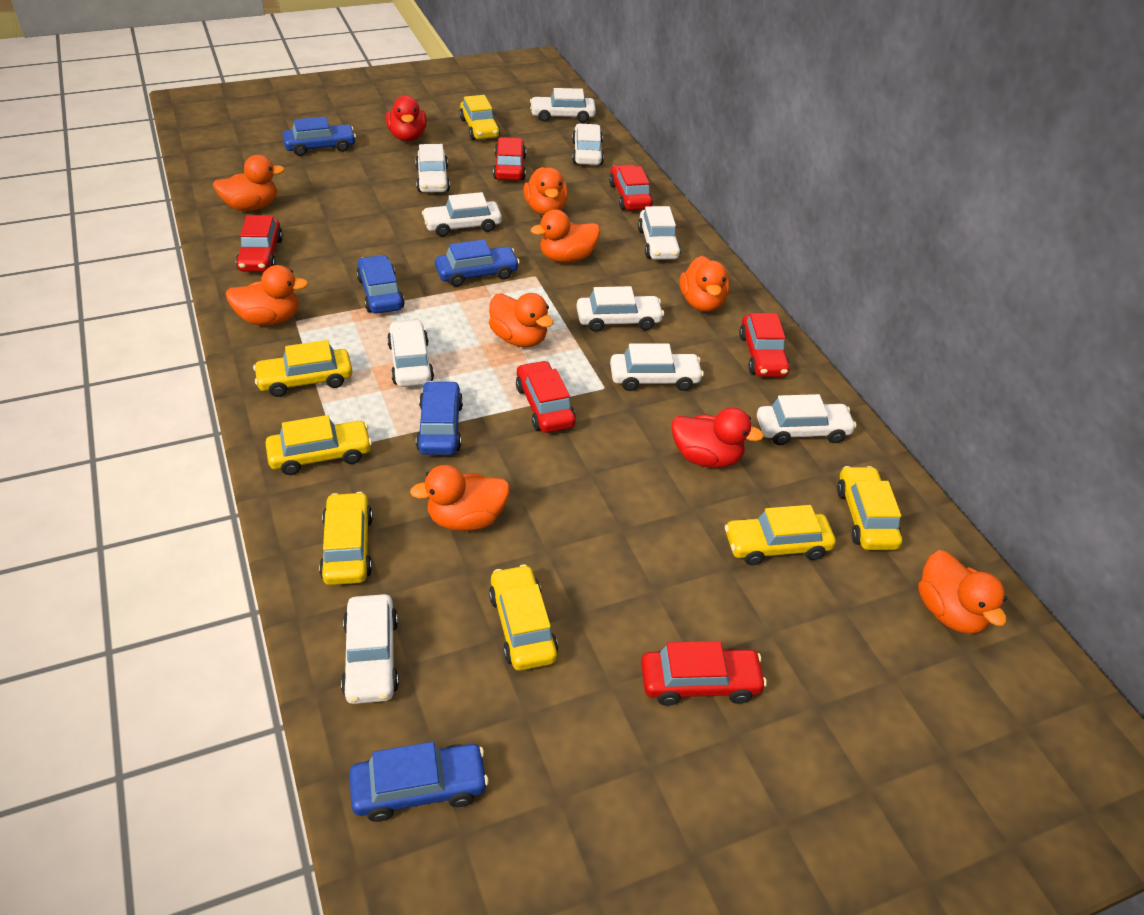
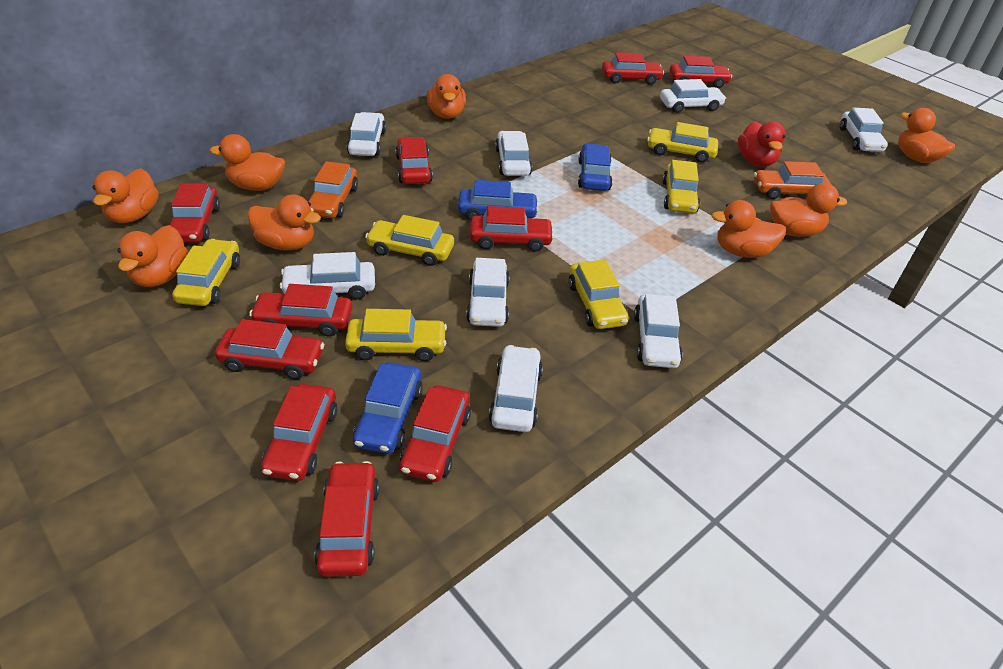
blue car: 5 -> 3
orange car: 0 -> 2
red car: 6 -> 10
red duck: 2 -> 1
white car: 10 -> 8
yellow car: 7 -> 6

